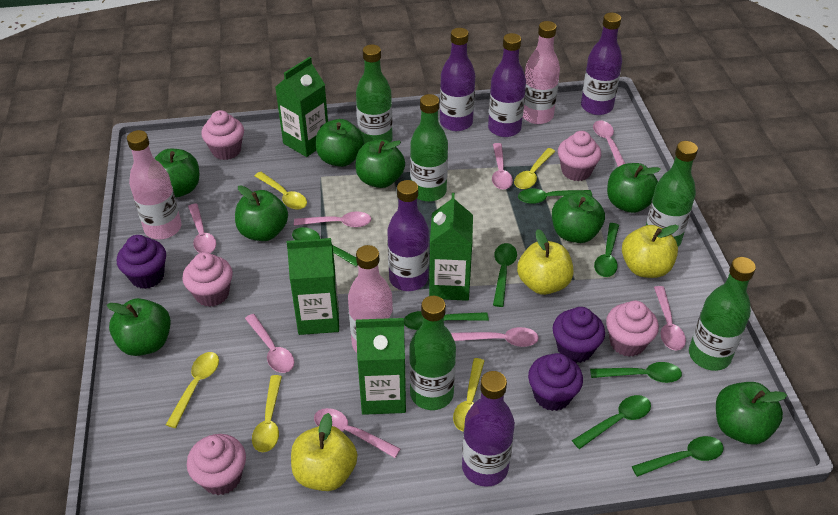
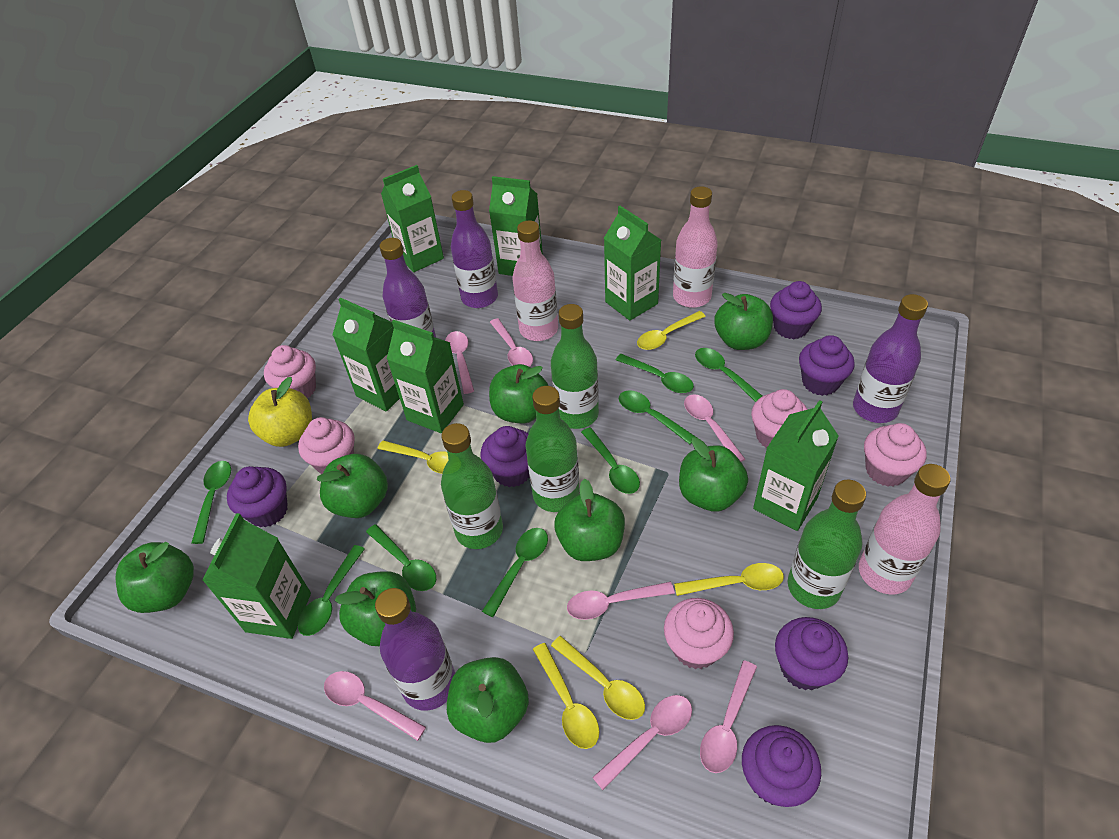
green bottle: 5 -> 4
green carton: 4 -> 7
pink spoon: 8 -> 7
purple bottle: 5 -> 4
purple cupcake: 3 -> 6
yellow apple: 3 -> 1

